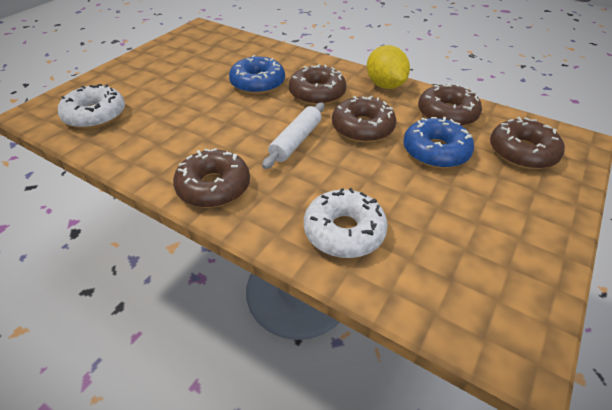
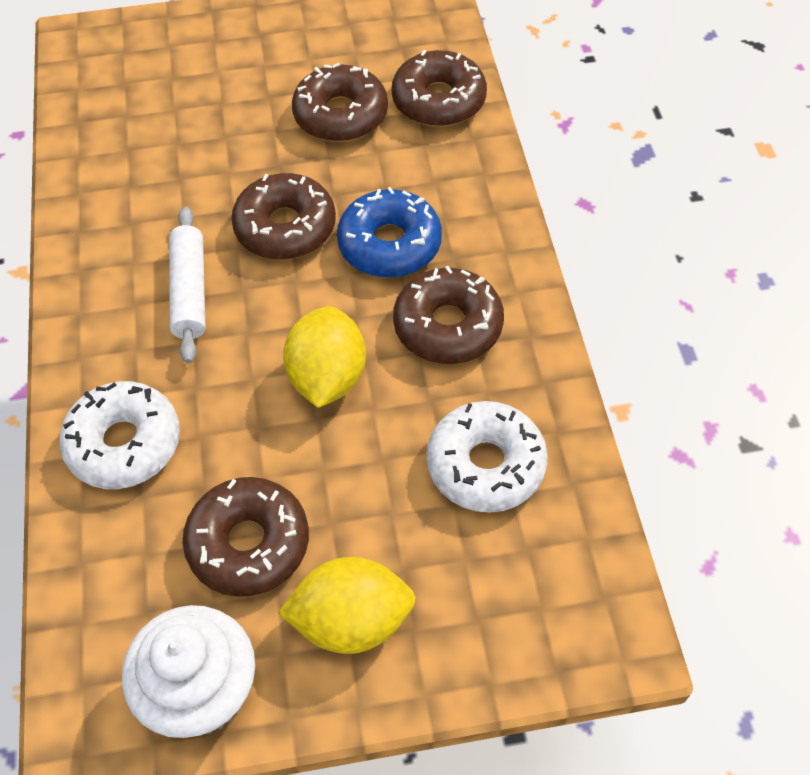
blue donut: 2 -> 1
white cupcake: 0 -> 1
yellow lemon: 1 -> 2

